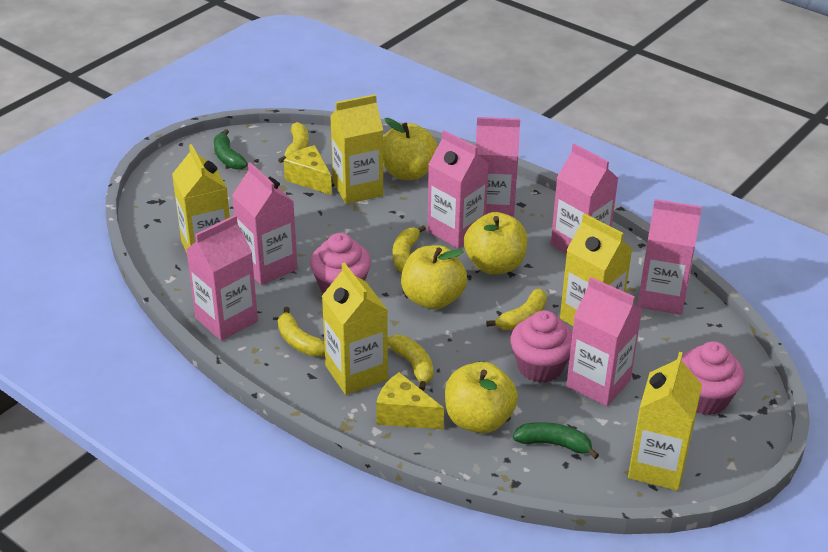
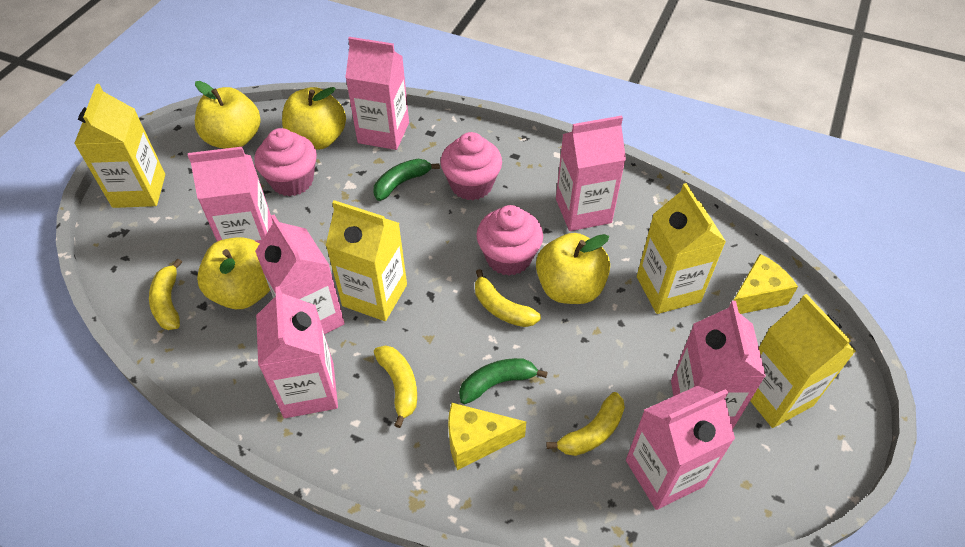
yellow banana: 5 -> 4
yellow carton: 5 -> 4

